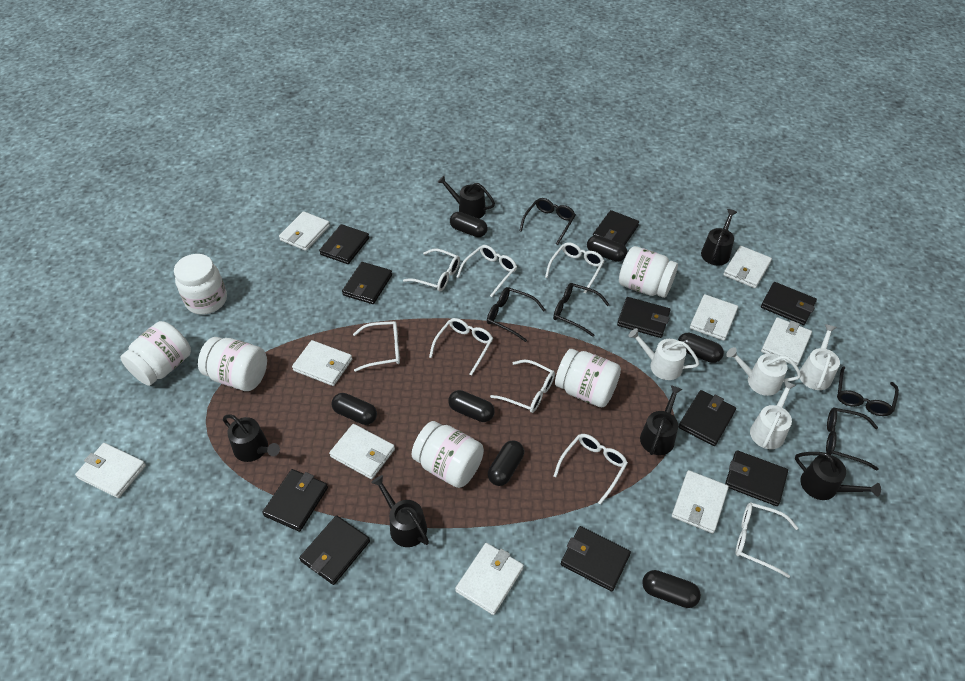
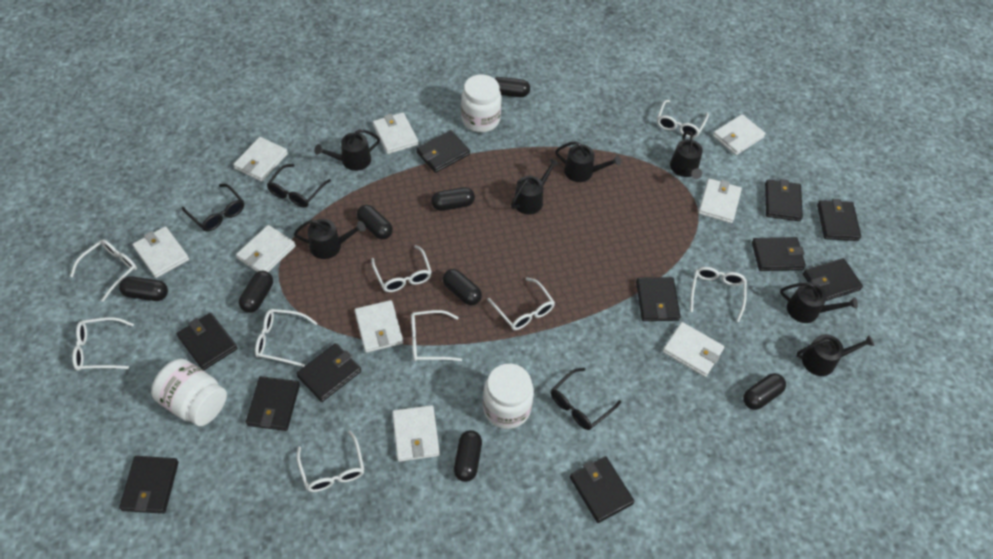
black capsule: 7 -> 8
black glasses: 5 -> 3
black wallet: 10 -> 11
black watering can: 6 -> 7
white glasses: 8 -> 9
white jar: 6 -> 3
white watering can: 4 -> 0

